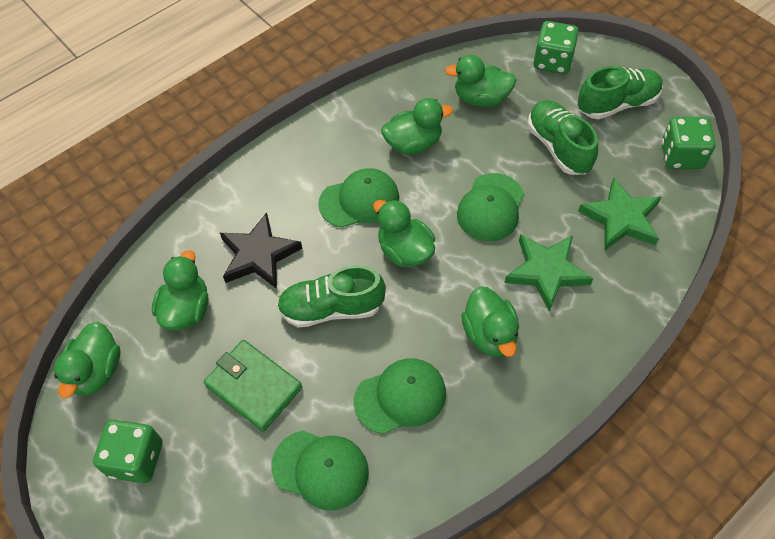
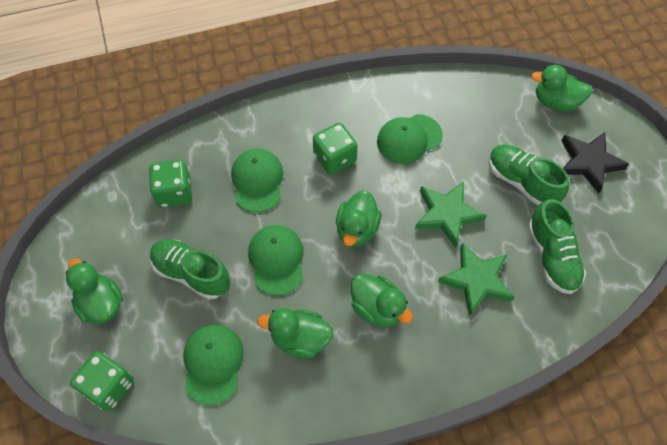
green duck: 6 -> 5
green wallet: 1 -> 0

